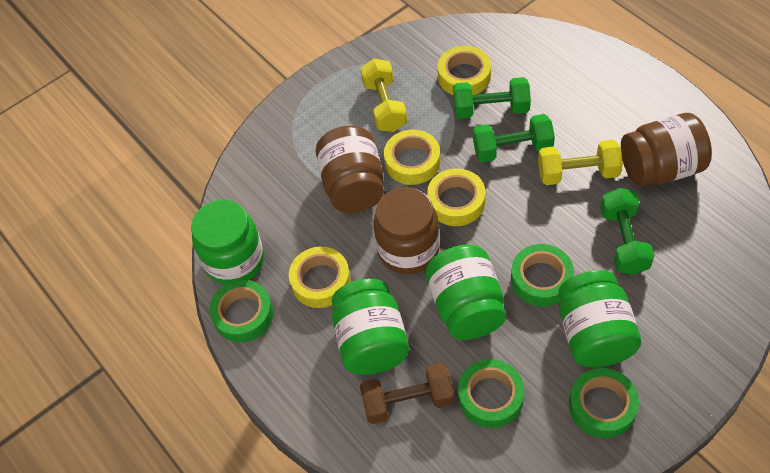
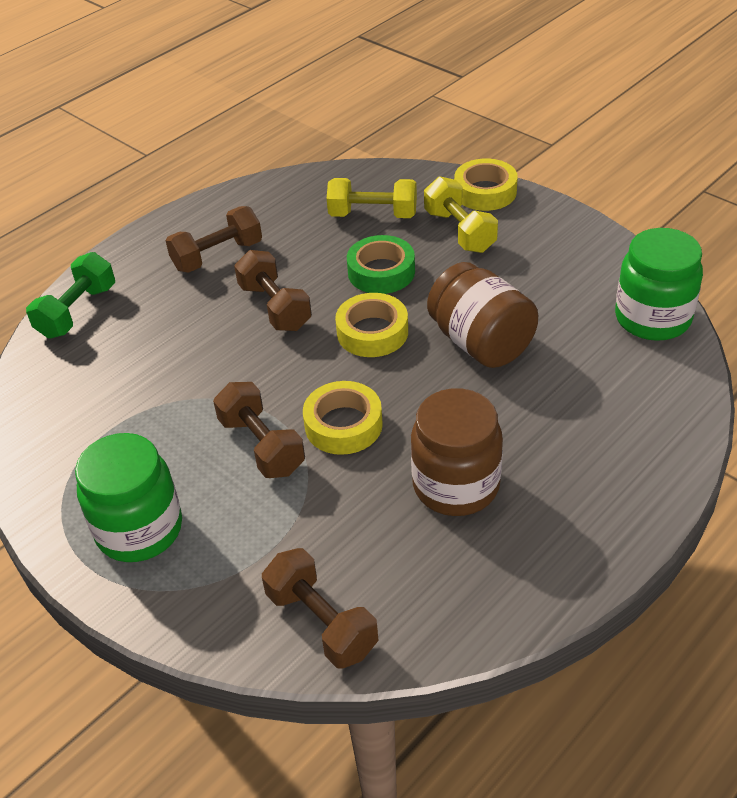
brown dumbbell: 1 -> 4
brown jar: 3 -> 2
green dumbbell: 3 -> 1
green jar: 4 -> 2
green tape: 4 -> 1
yellow tape: 4 -> 3

